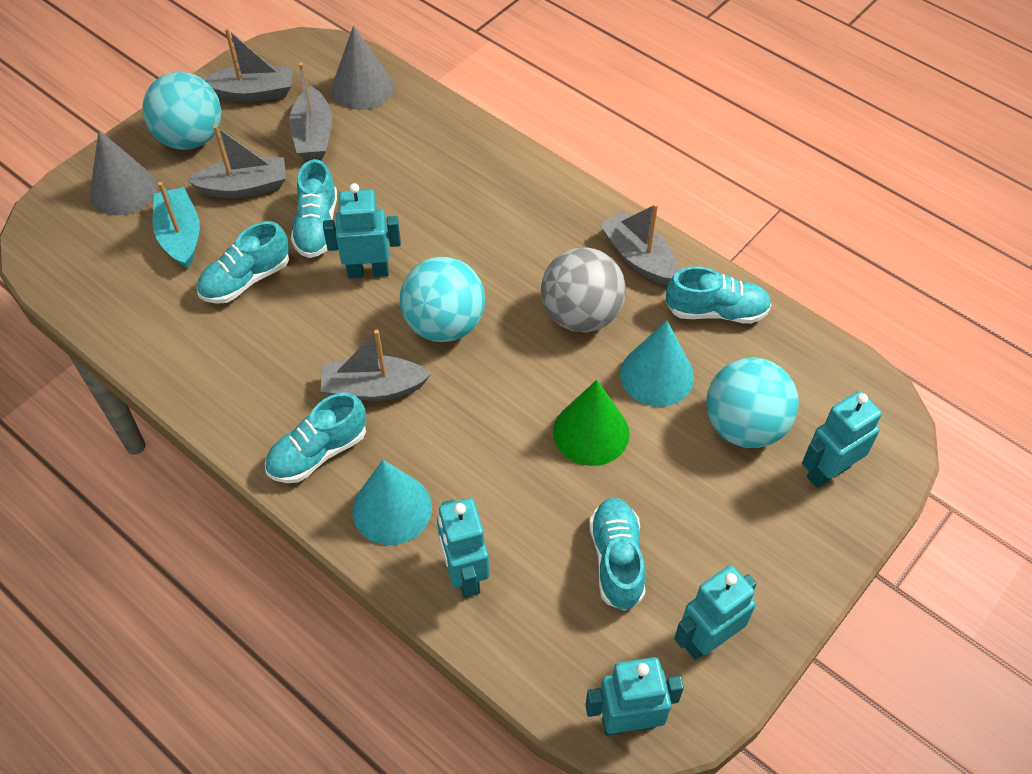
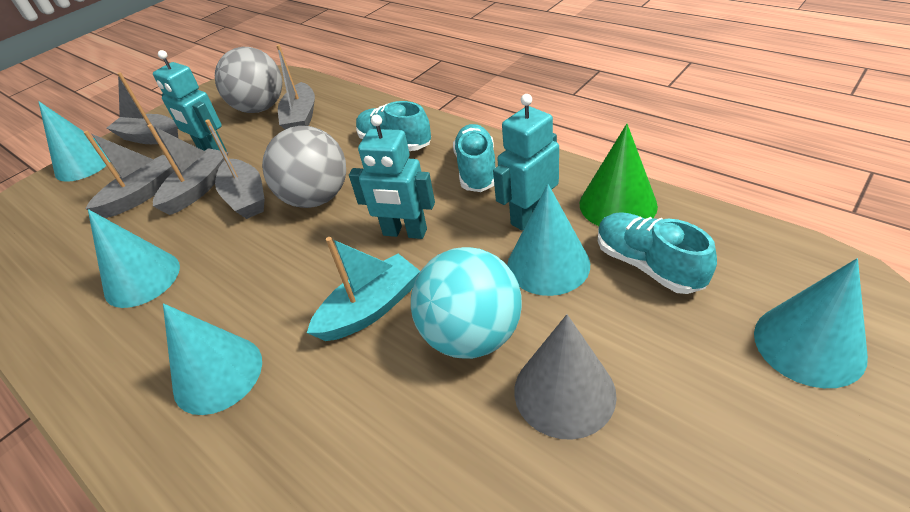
grey ball: 1 -> 2
grey cone: 2 -> 1
turquoise ball: 3 -> 1
turquoise cone: 2 -> 5
turquoise robot: 5 -> 3
turquoise shoe: 5 -> 3

